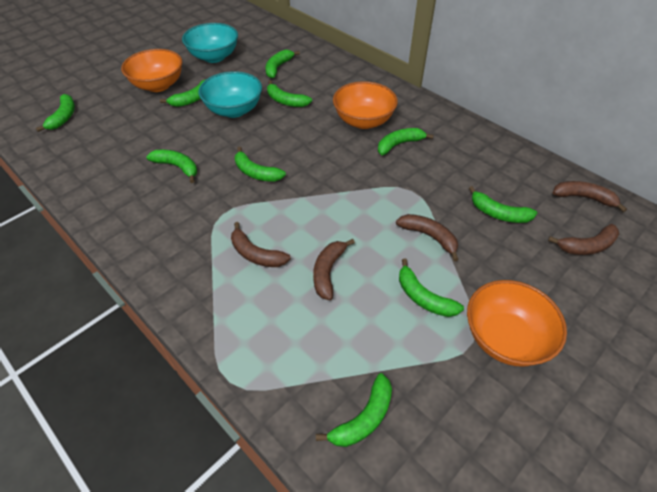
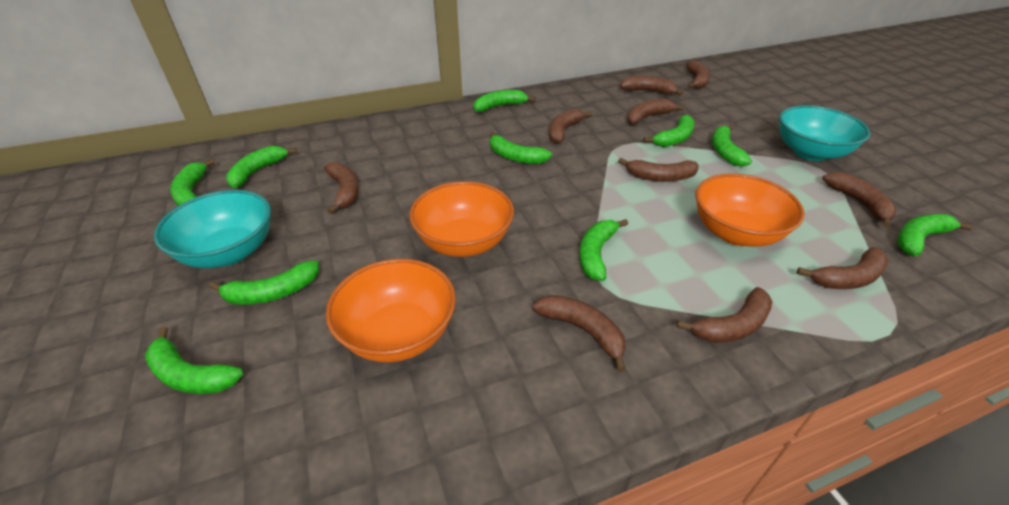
brown banana: 5 -> 10

